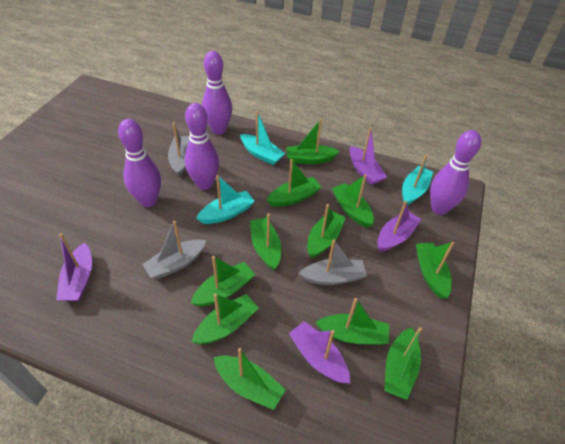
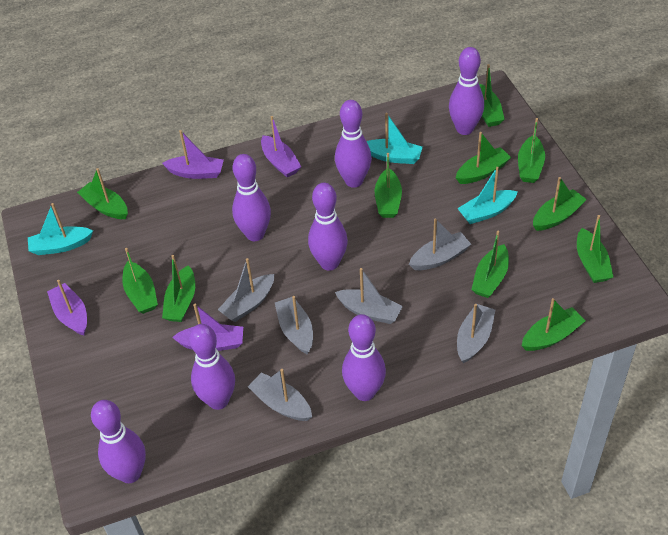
grey boat: 3 -> 6
purple bowling pin: 4 -> 7

